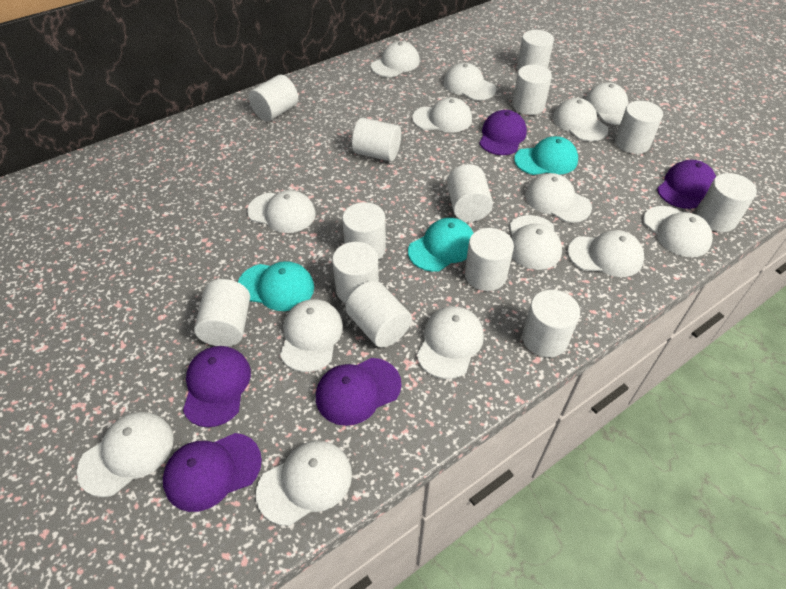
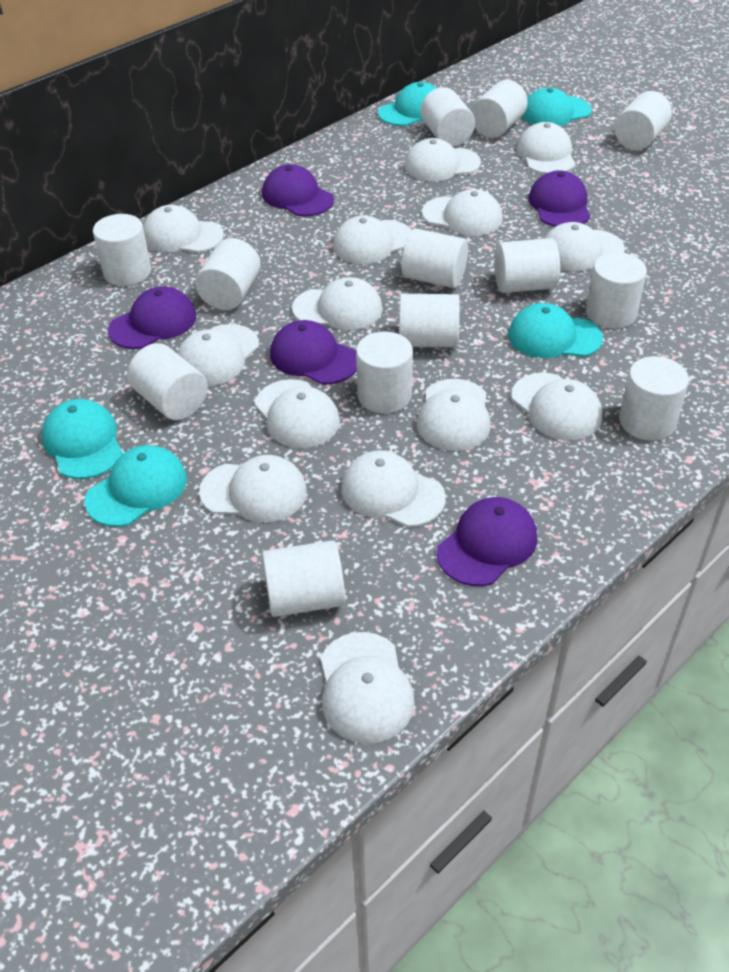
turquoise cap: 3 -> 5

